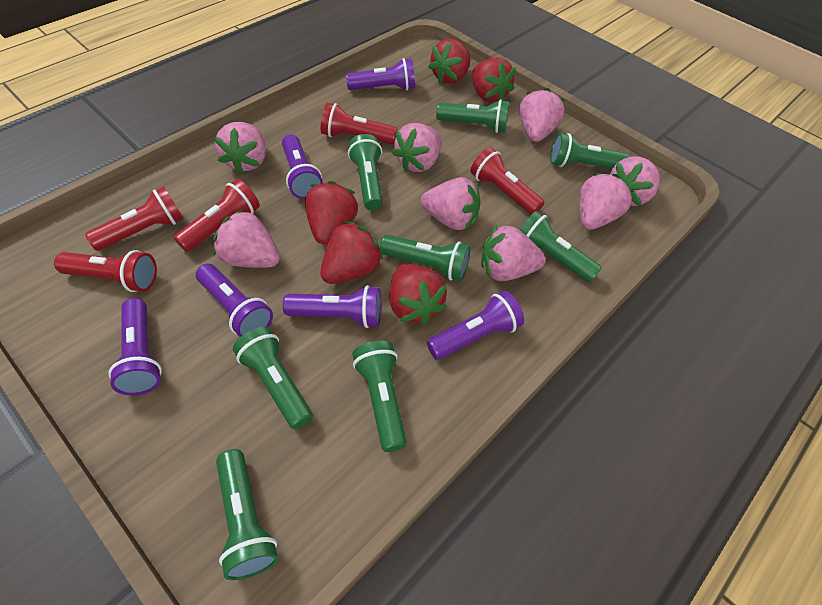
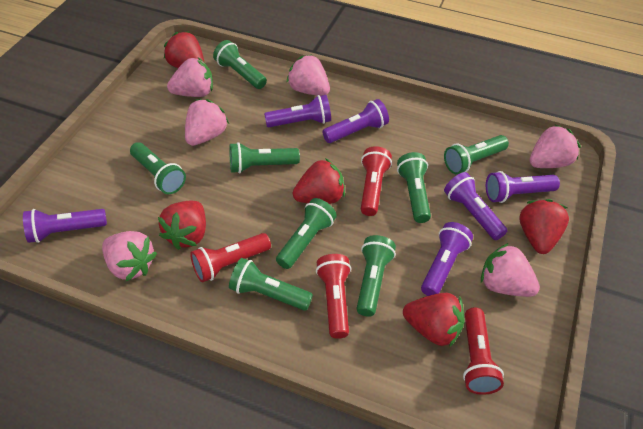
pink strawberry: 8 -> 6
red flashlight: 5 -> 4

